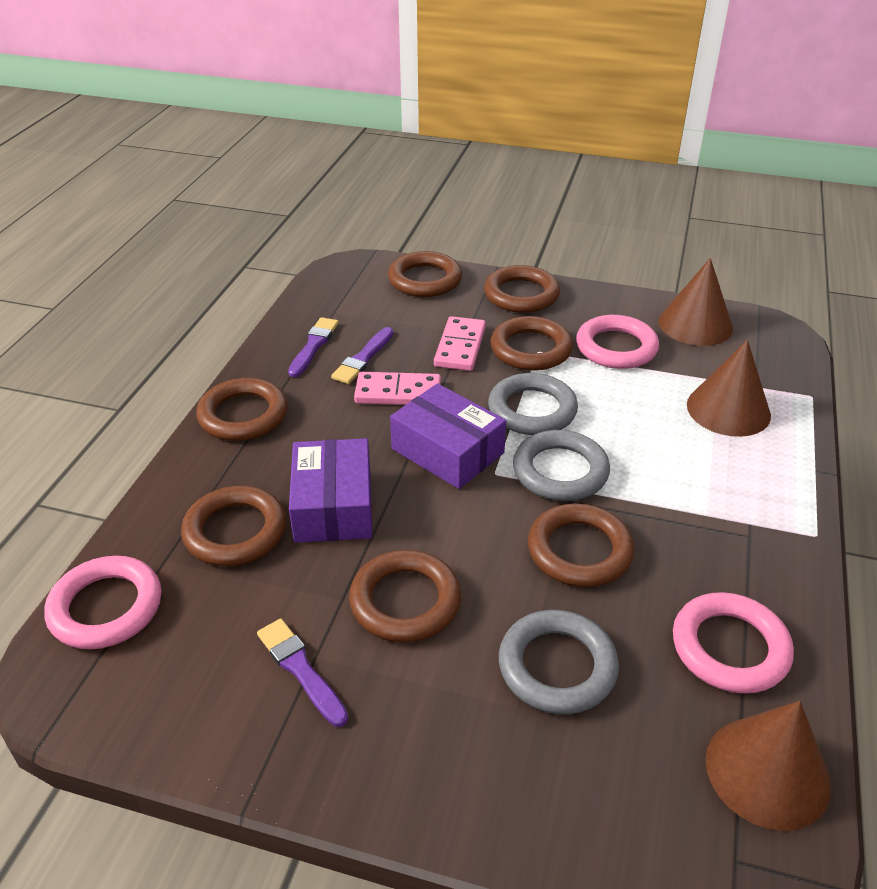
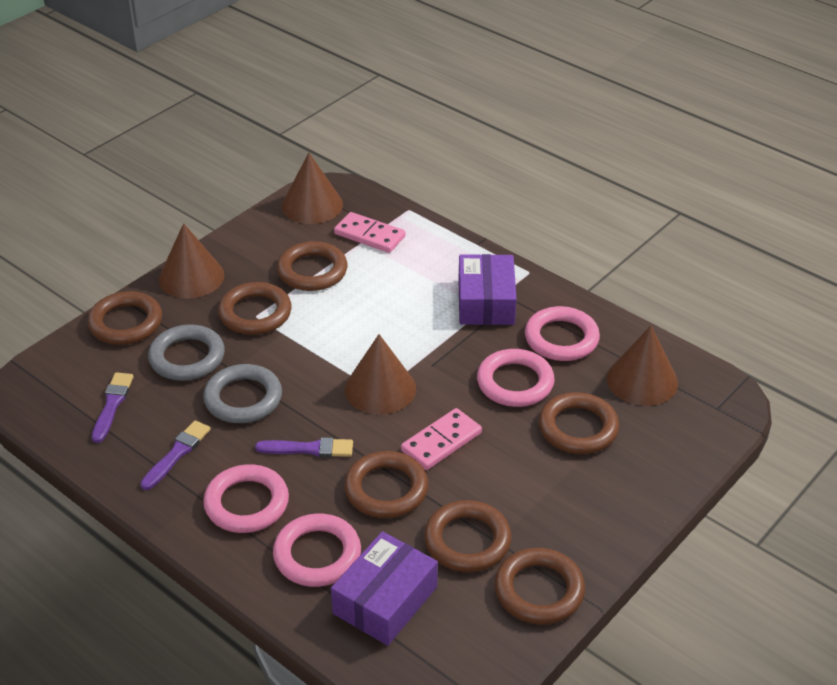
brown cone: 3 -> 4
grey ring: 3 -> 2
pink ring: 3 -> 4

